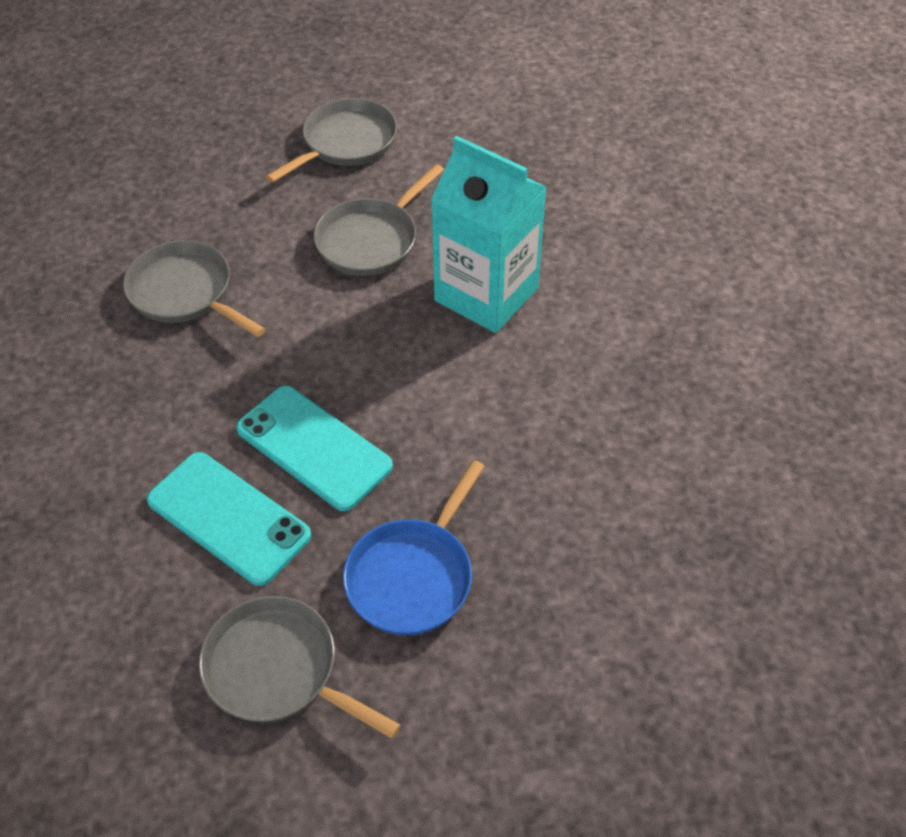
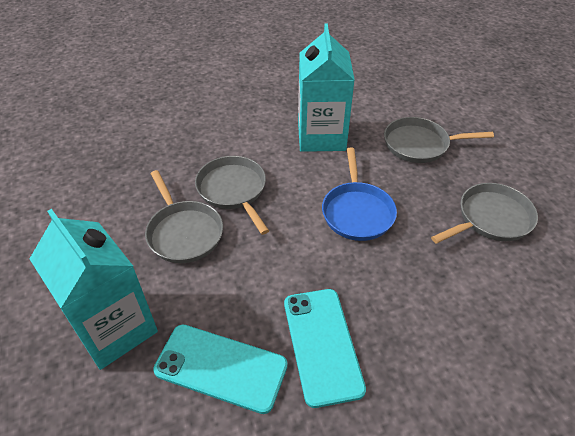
turquoise carton: 1 -> 2

